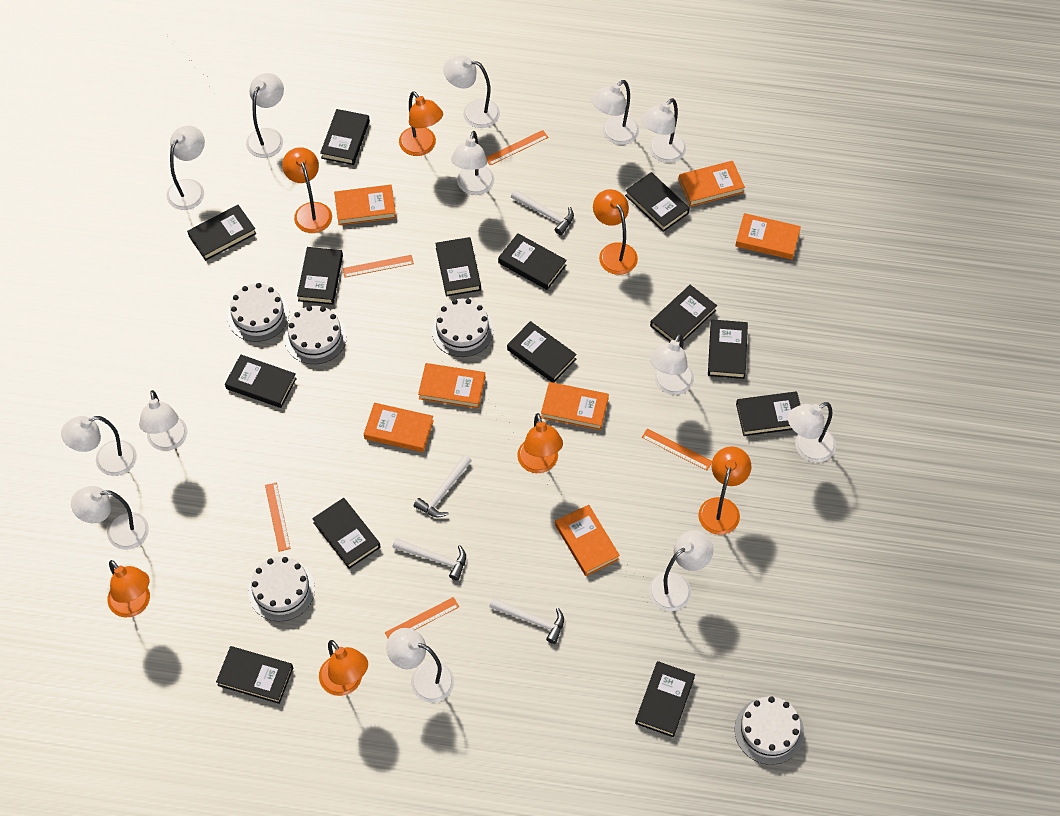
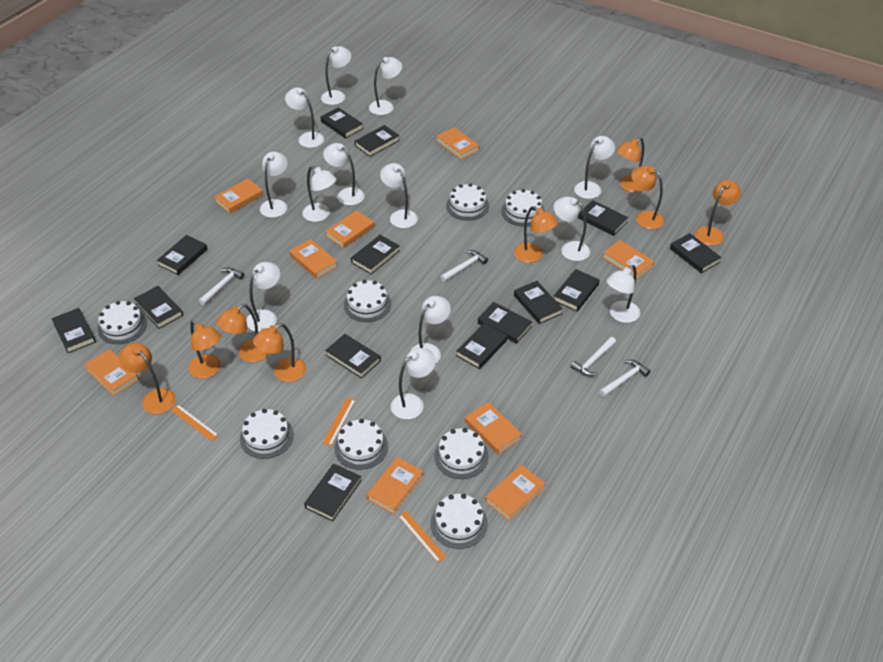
orange book: 7 -> 9
orange lamp: 7 -> 8
orange ruler: 5 -> 3
white cake: 5 -> 8

